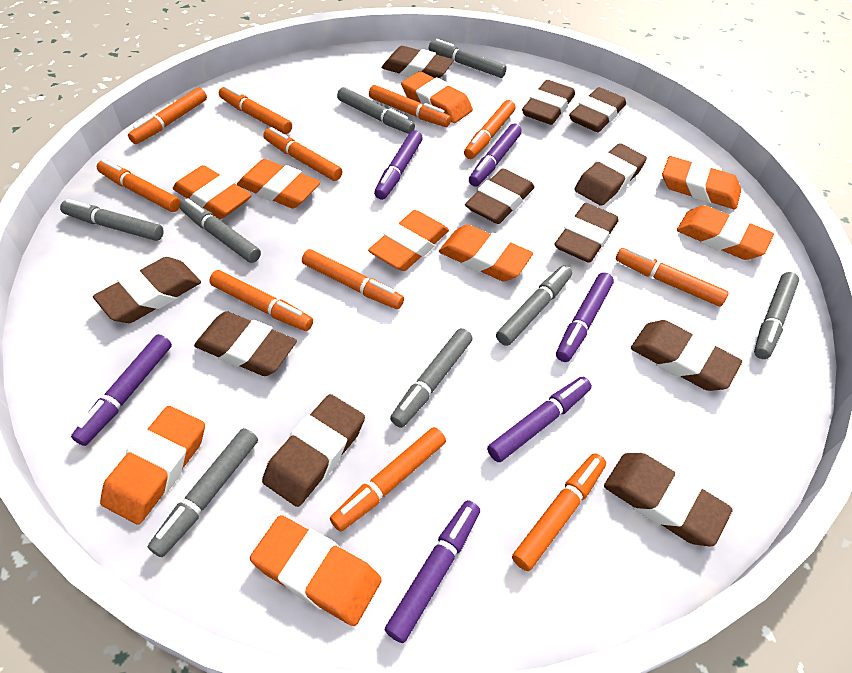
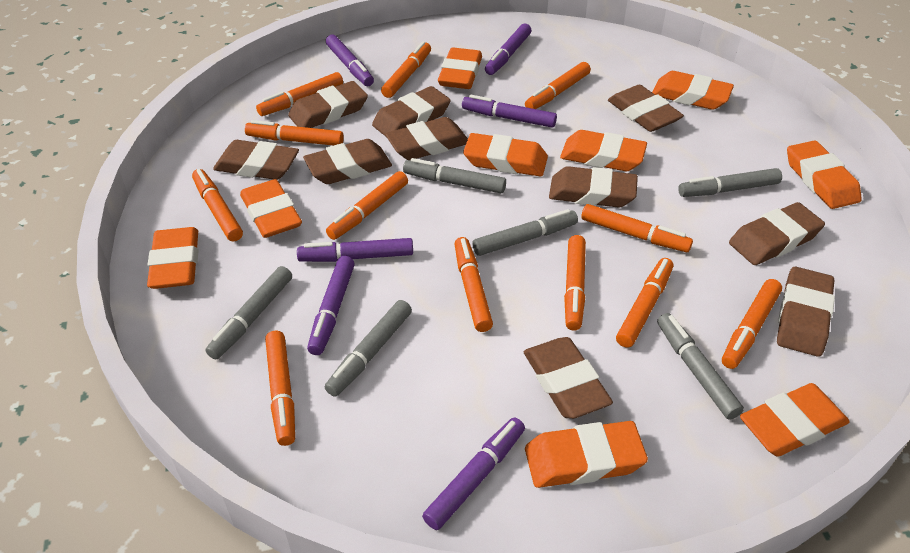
brown eraser: 11 -> 10
grey marker: 8 -> 6
orange marker: 11 -> 12

